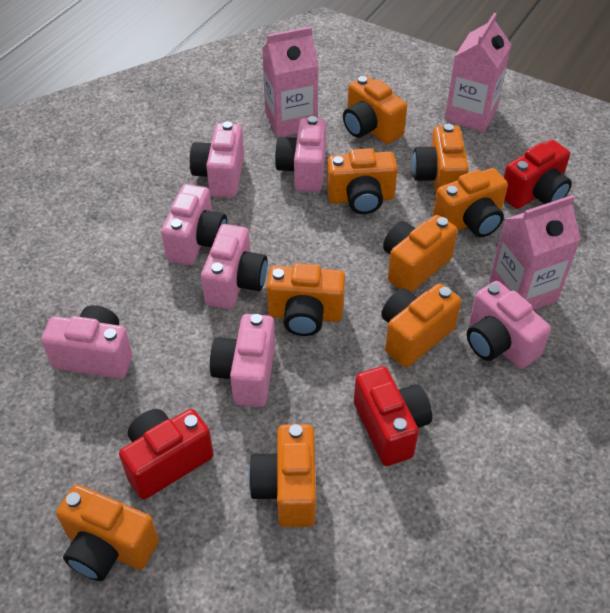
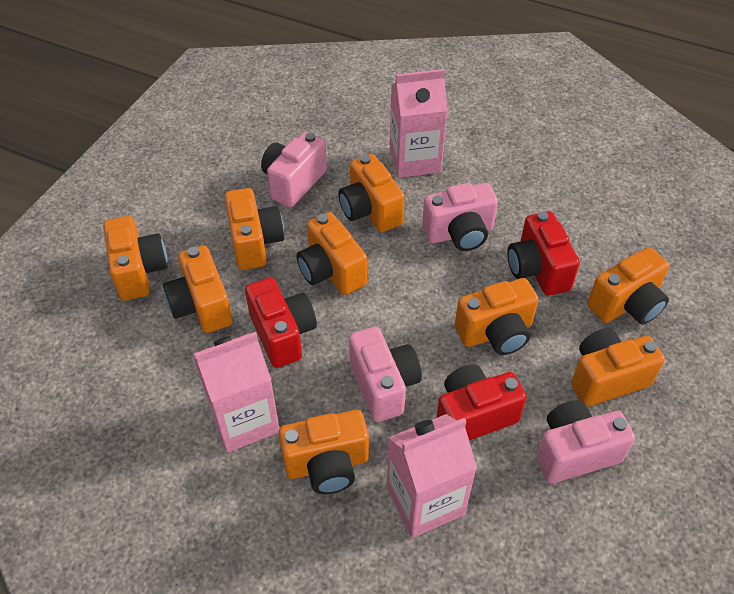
pink camera: 7 -> 4

